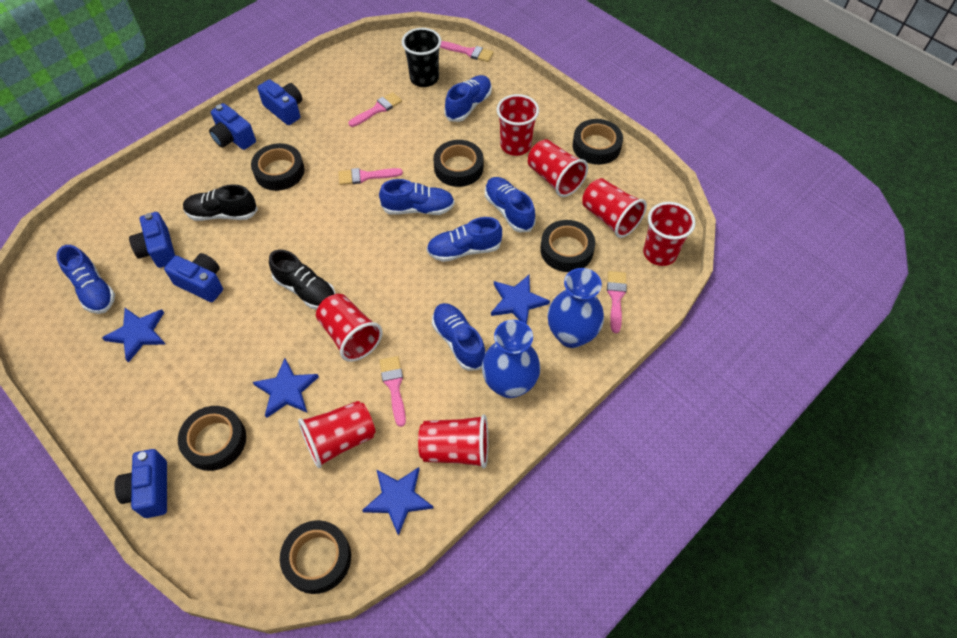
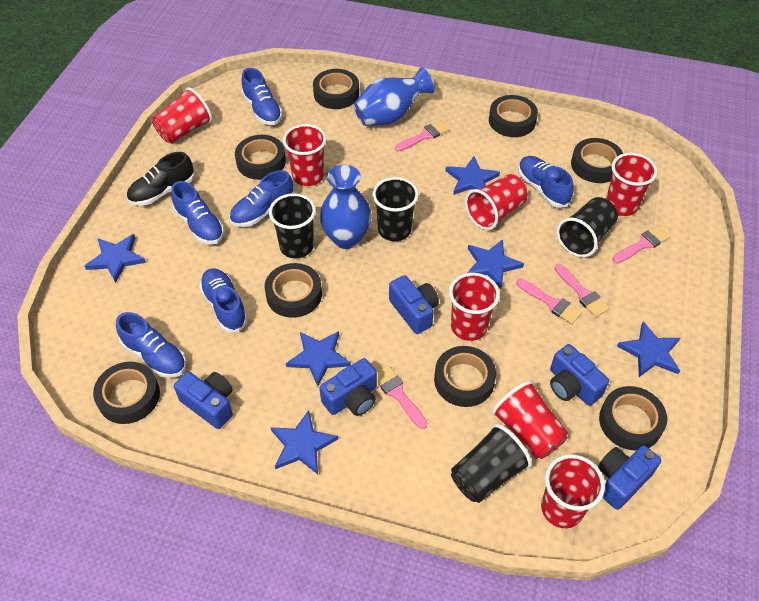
black cup: 1 -> 4
black shoe: 2 -> 1
black tape: 6 -> 8
blue star: 4 -> 6

